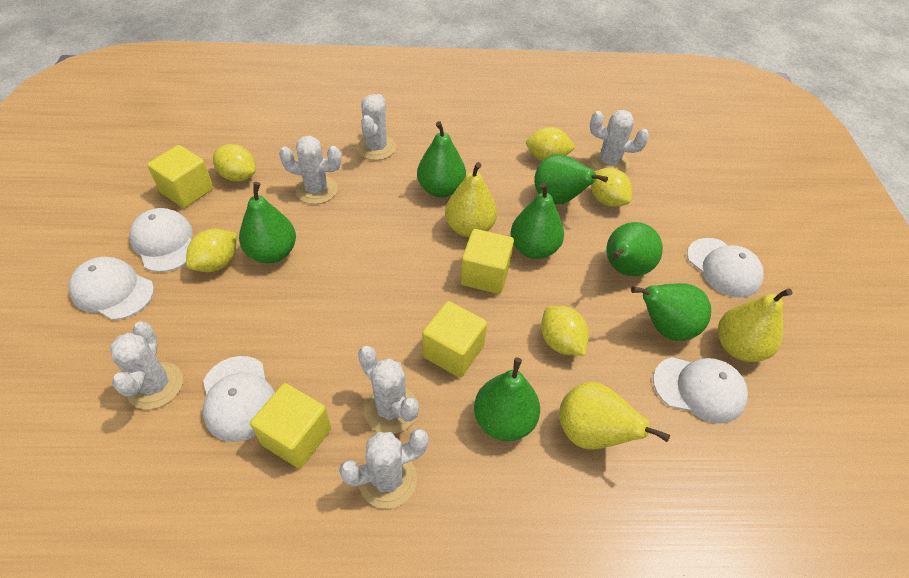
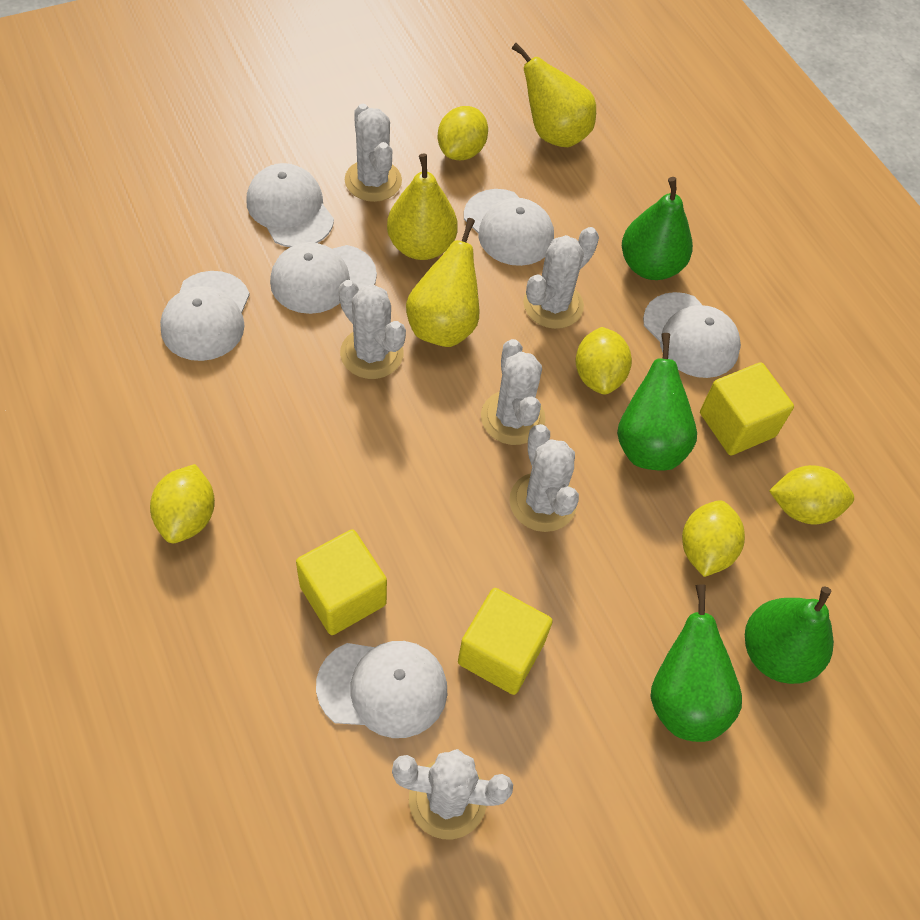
green pear: 7 -> 4
white cap: 5 -> 6
yellow cube: 4 -> 3

